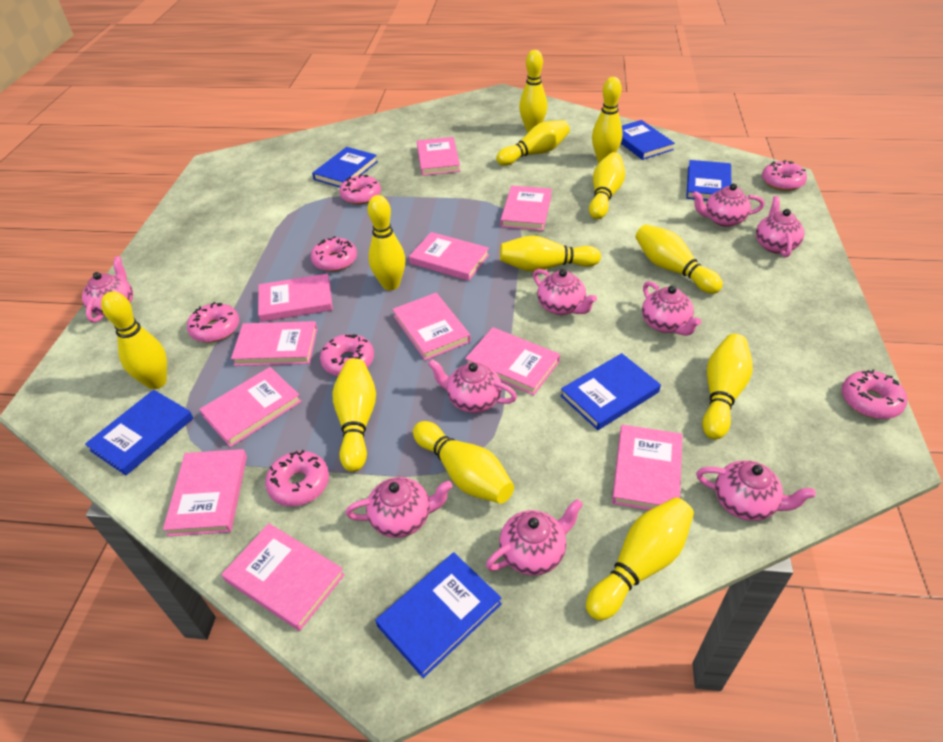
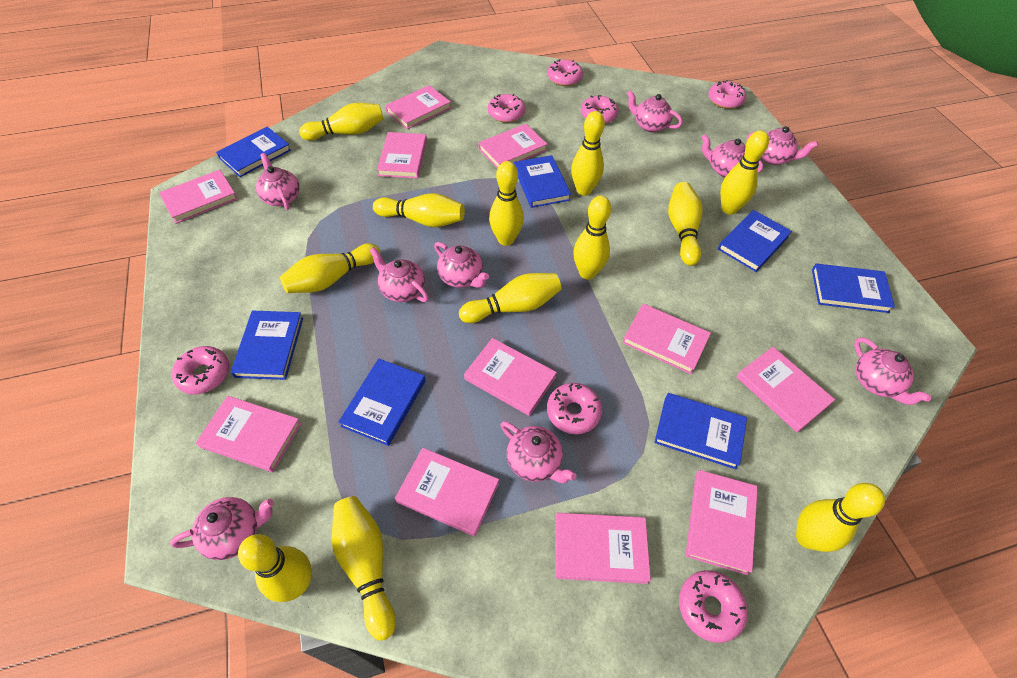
blue book: 6 -> 7

